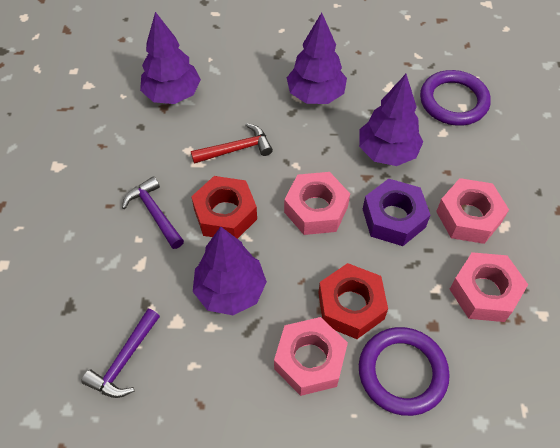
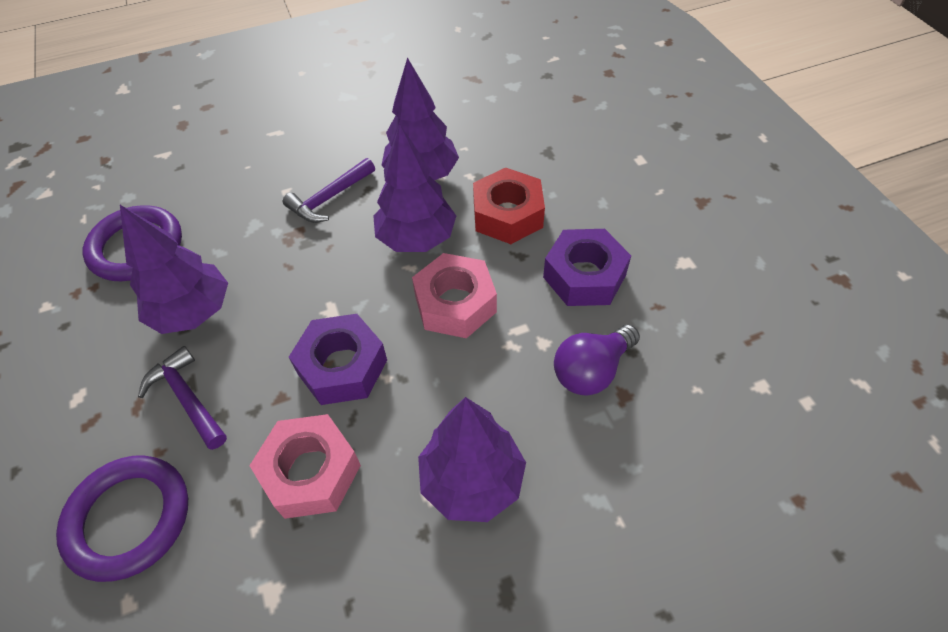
pink nut: 4 -> 2
purple light bulb: 0 -> 1
purple nut: 1 -> 2
red hammer: 1 -> 0
red nut: 2 -> 1

